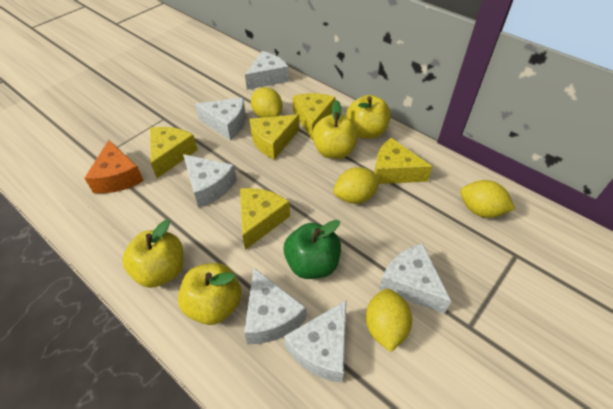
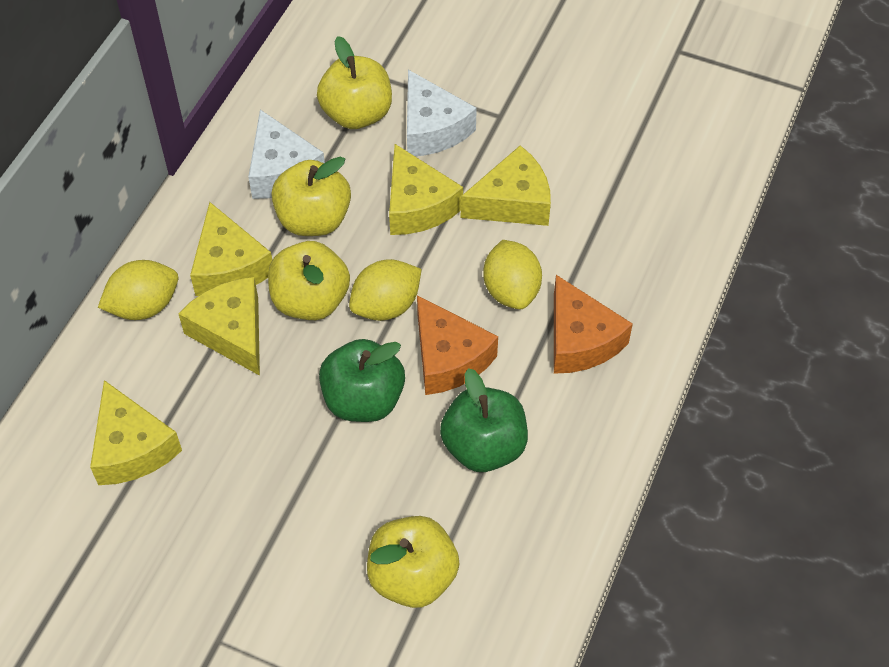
green apple: 1 -> 2
orange cheese: 1 -> 2
white cheese: 6 -> 2
yellow lemon: 4 -> 3

